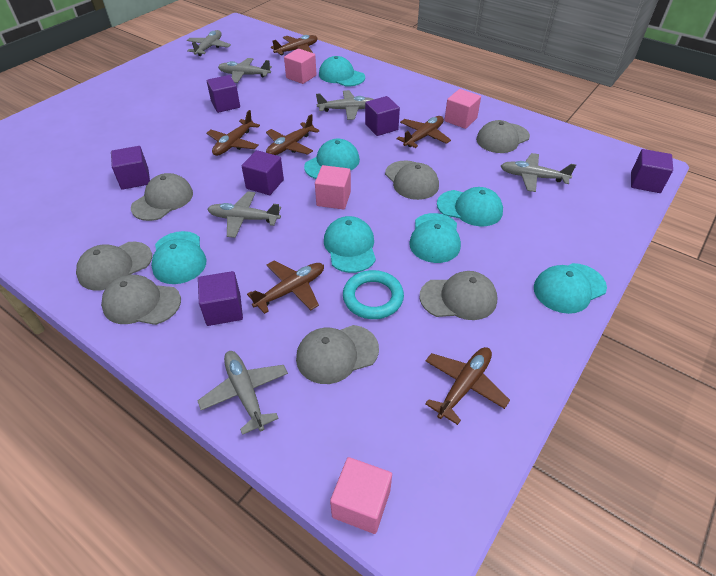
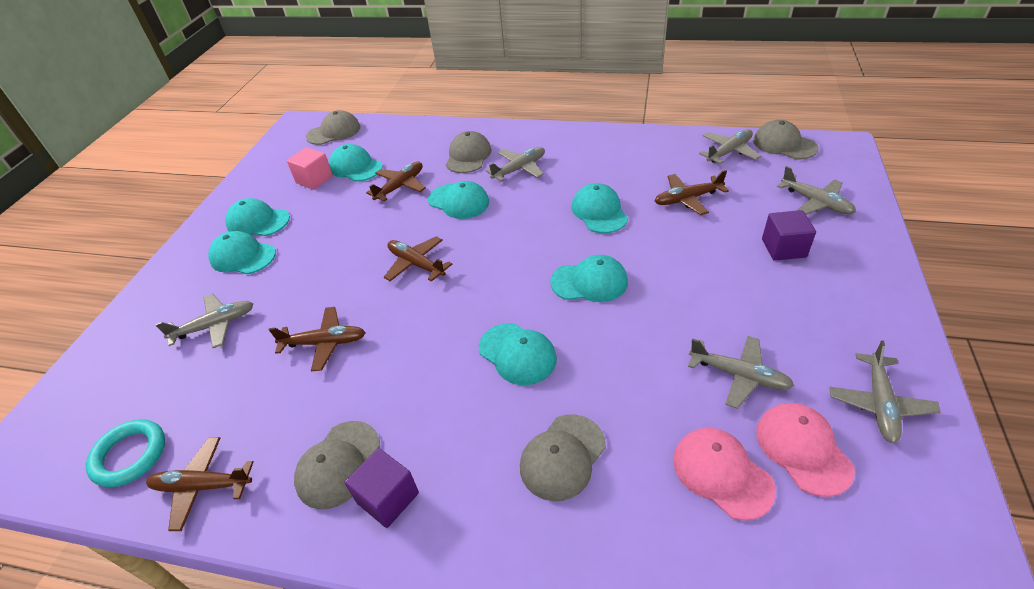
brown plane: 6 -> 5
grey cap: 7 -> 5
pink cap: 0 -> 2
pink cube: 4 -> 1
purple cube: 6 -> 2

